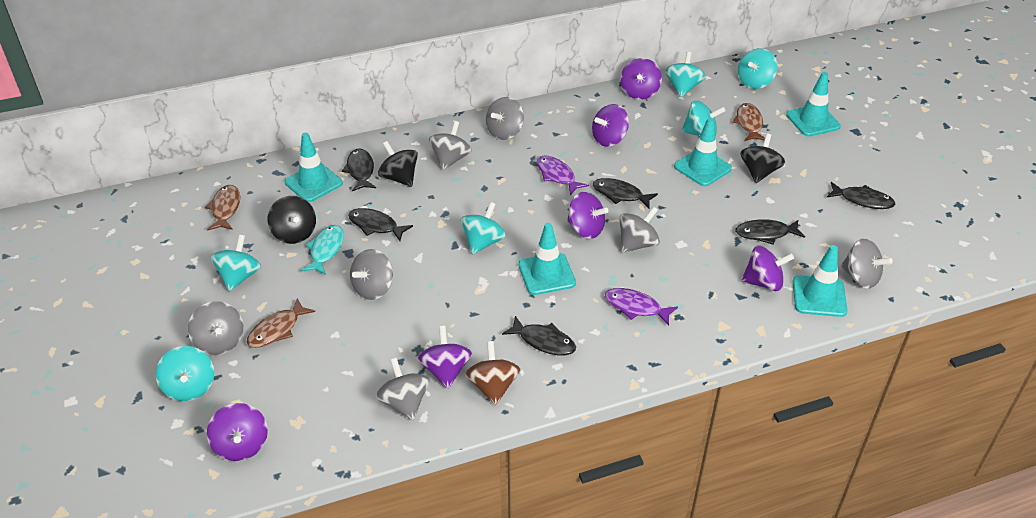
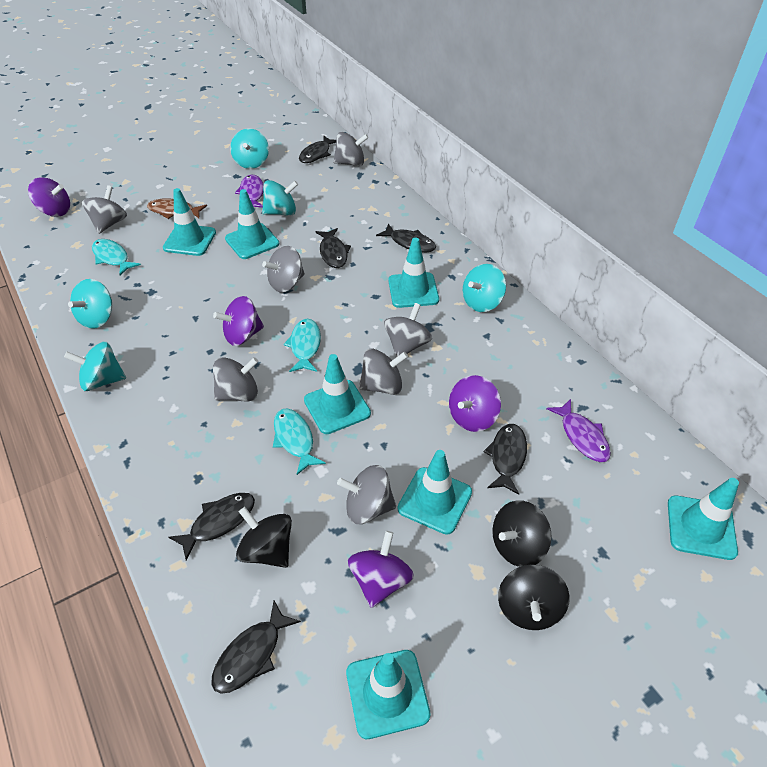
brown fish: 3 -> 1
brown spinning top: 1 -> 0
purple spinning top: 6 -> 4
turquoise fish: 1 -> 3
turquoise spinning top: 6 -> 5
turquoise traffic cone: 5 -> 7

